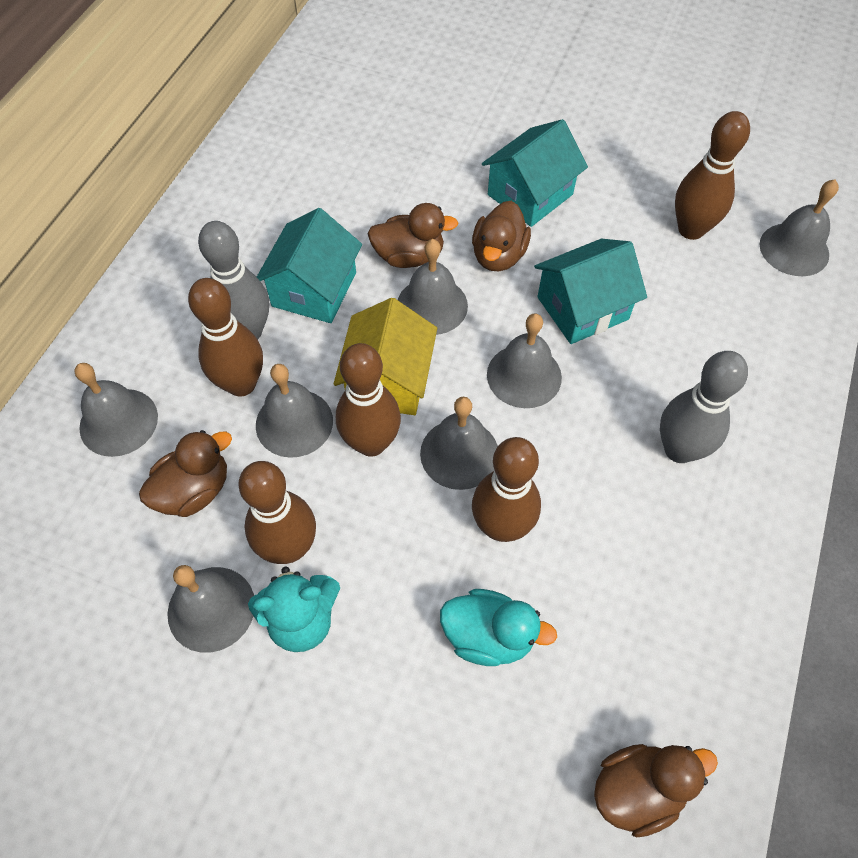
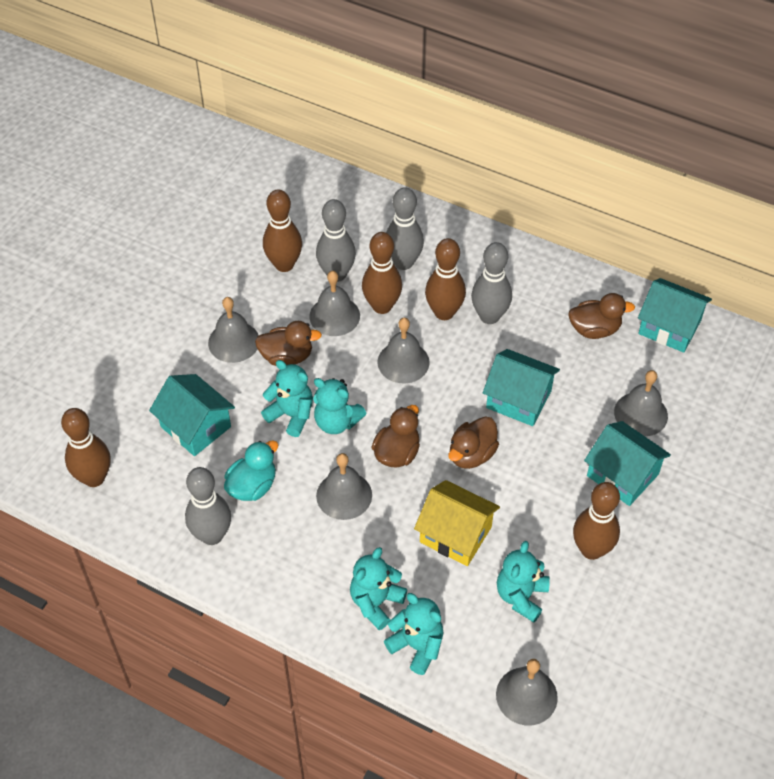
grey bell: 7 -> 6
grey bowling pin: 2 -> 4
turquoise house: 3 -> 4
turquoise teddy bear: 1 -> 5

